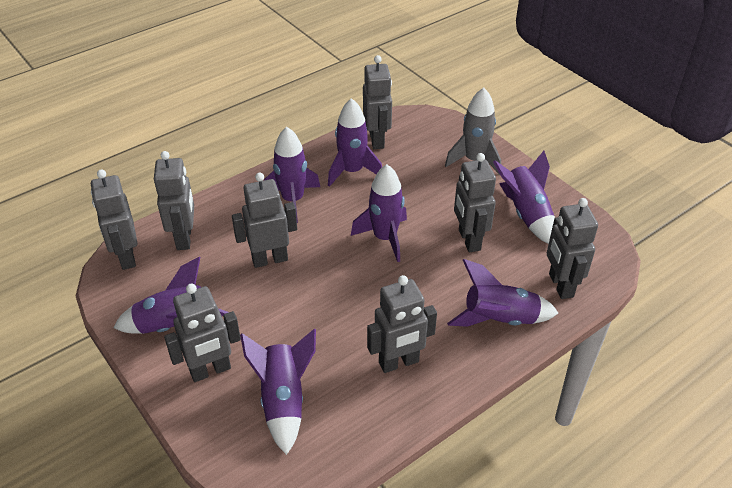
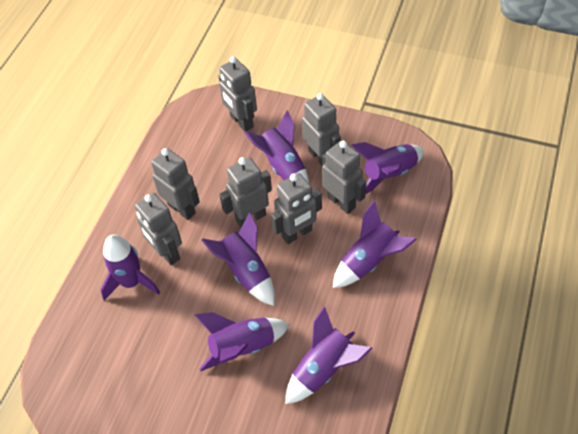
grey robot: 8 -> 7
grey rocket: 1 -> 0

